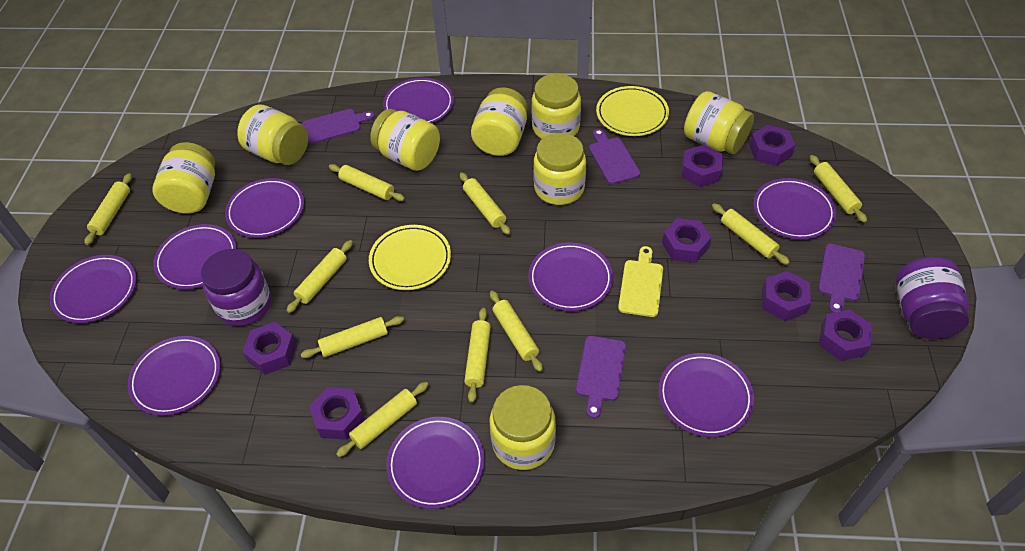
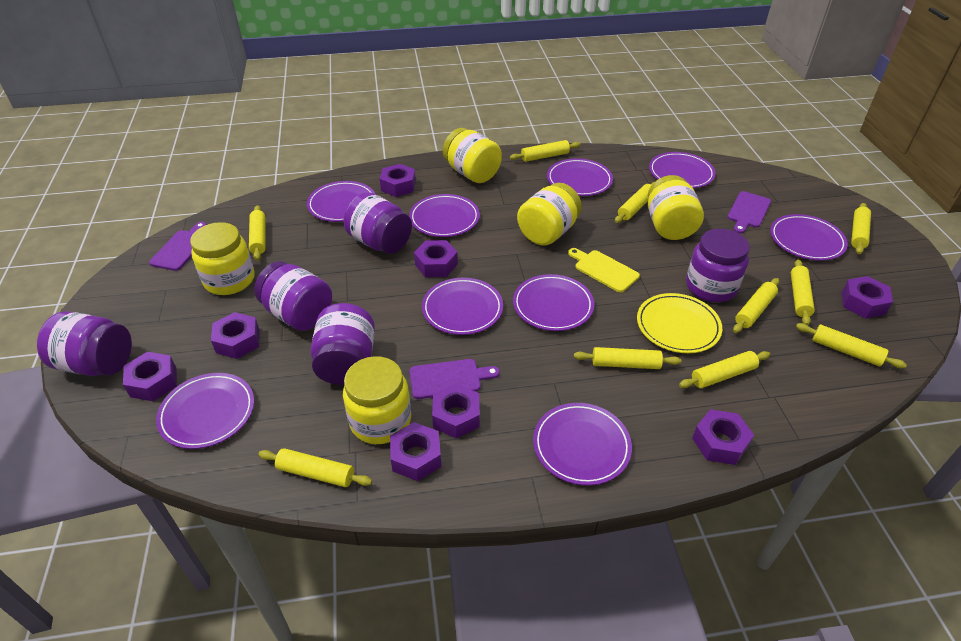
purple cutting board: 4 -> 3
purple jar: 2 -> 5
purple nut: 7 -> 8
yellow jar: 8 -> 5
yellow plate: 2 -> 1

